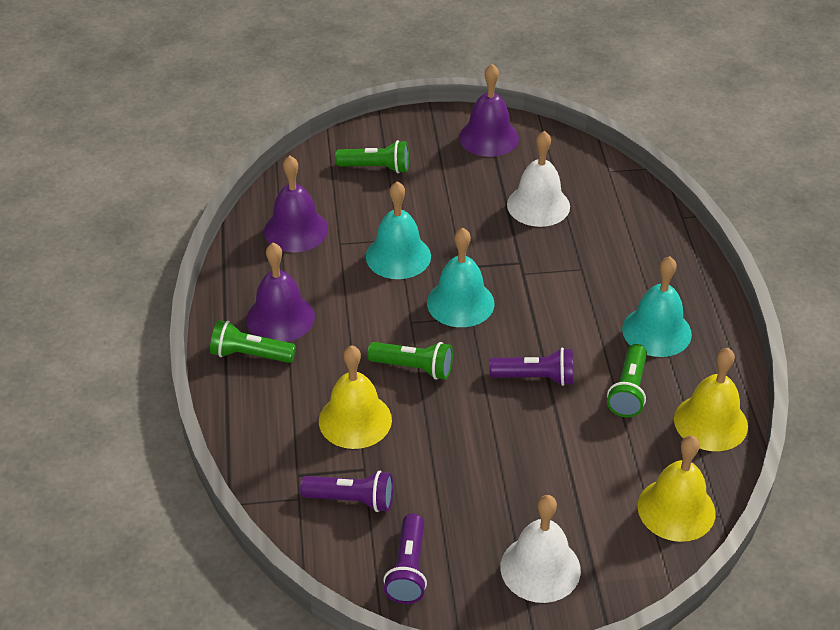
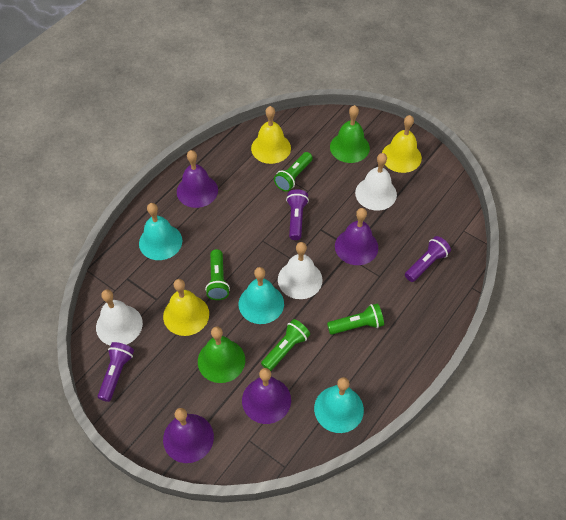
green bell: 0 -> 2
purple bell: 3 -> 4
white bell: 2 -> 3

